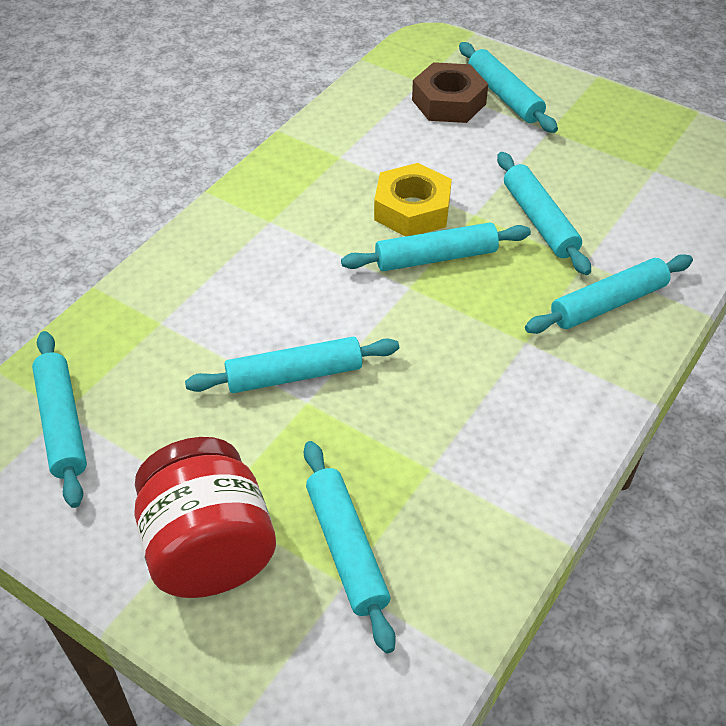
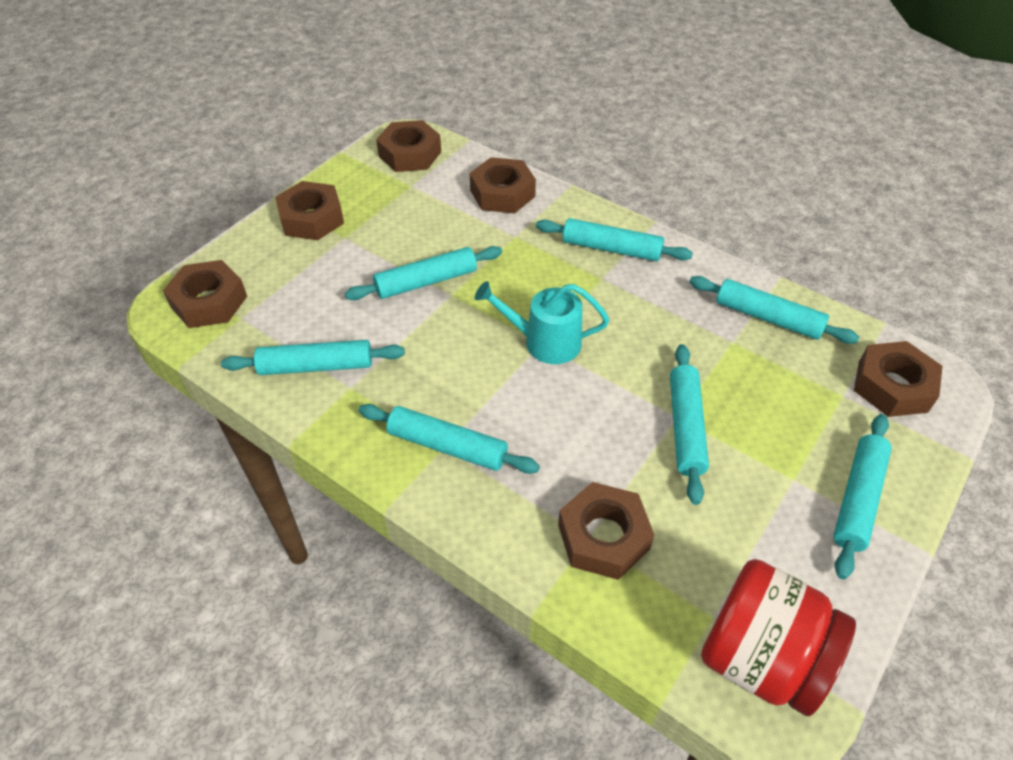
brown nut: 1 -> 6
turquoise watering can: 0 -> 1
yellow nut: 1 -> 0

